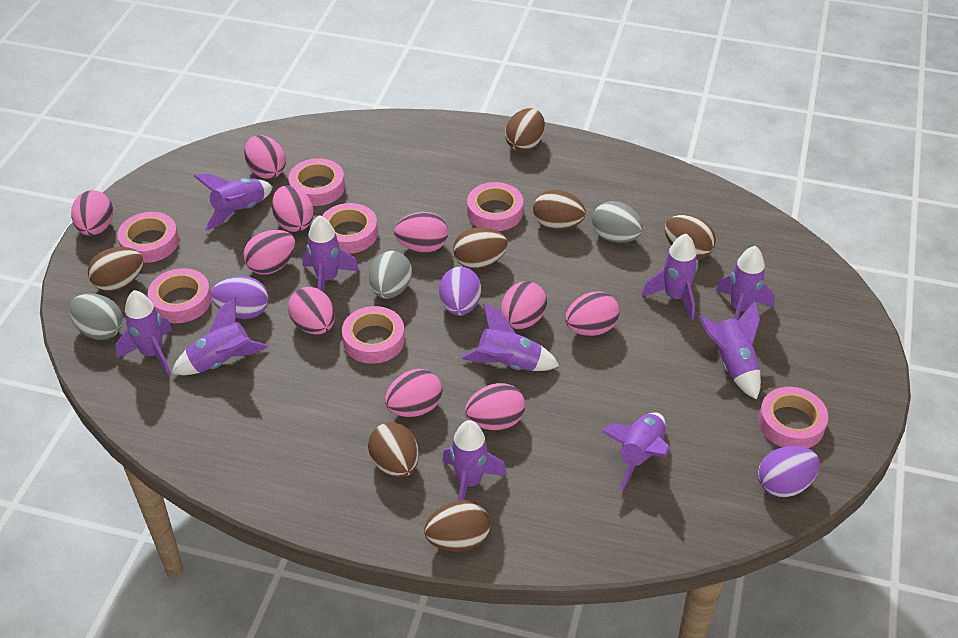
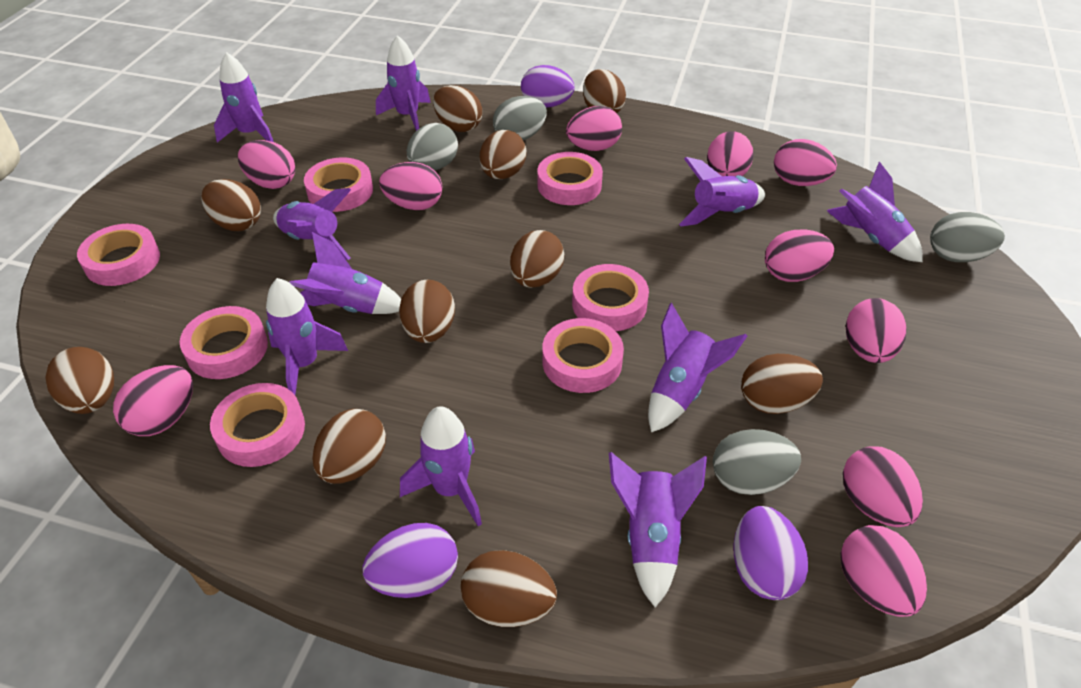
brown egg: 7 -> 10
grey egg: 3 -> 4

